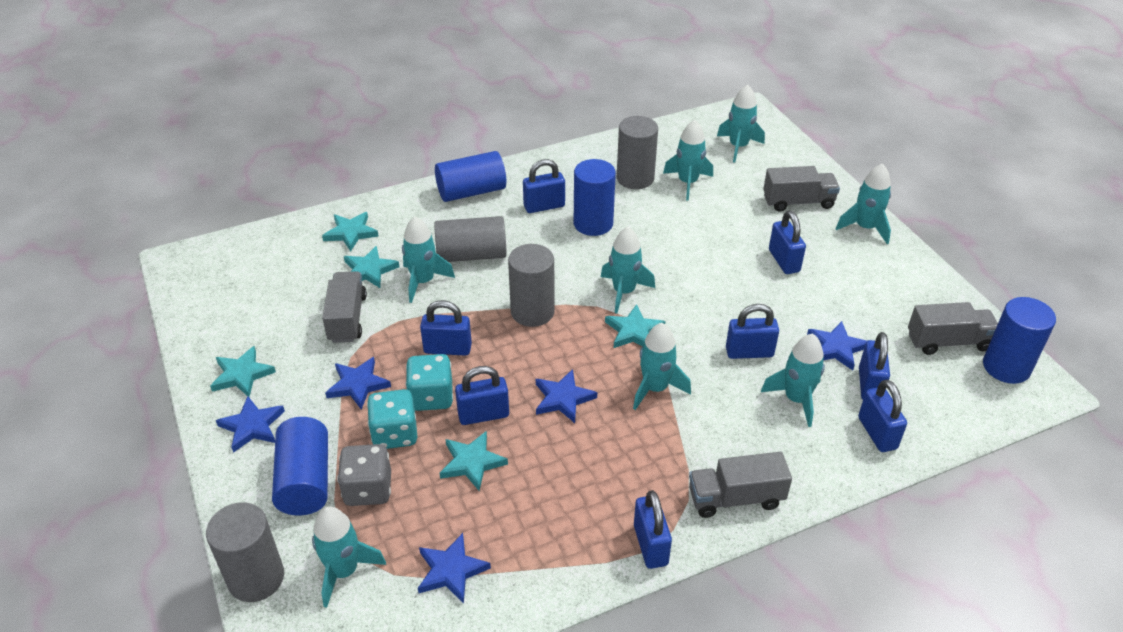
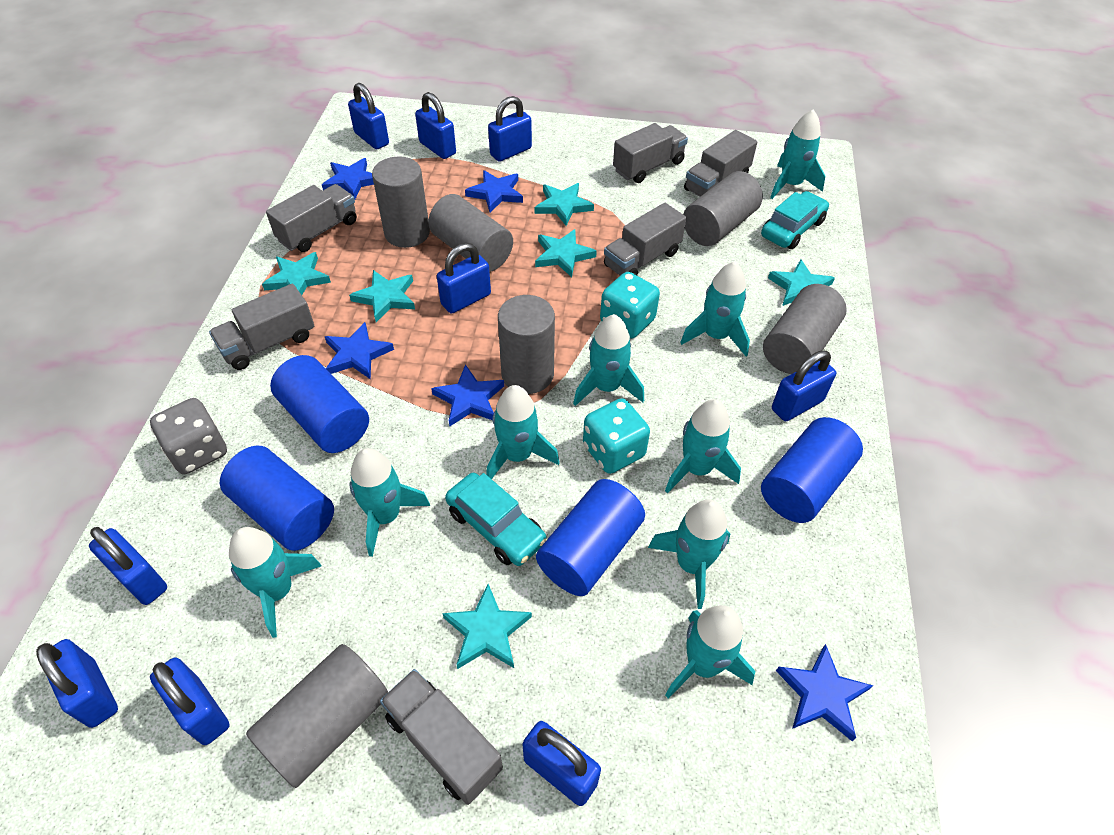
blue padlock: 8 -> 9
grey cylinder: 4 -> 6
grey truck: 4 -> 6
turquoise car: 0 -> 2
turquoise rocket: 8 -> 9
turquoise star: 5 -> 6

